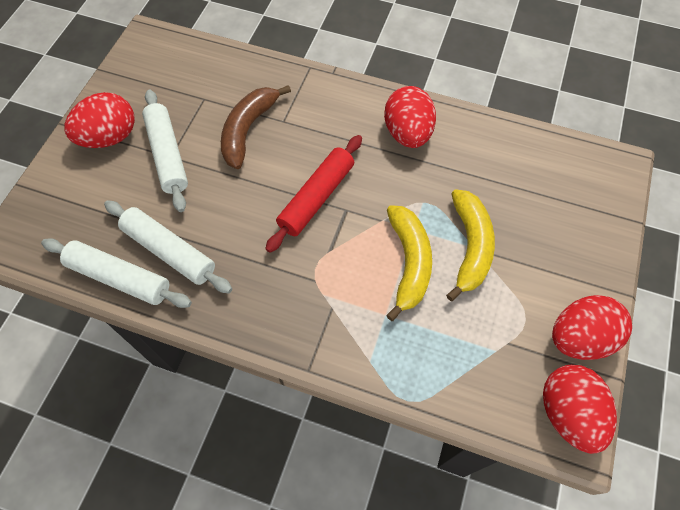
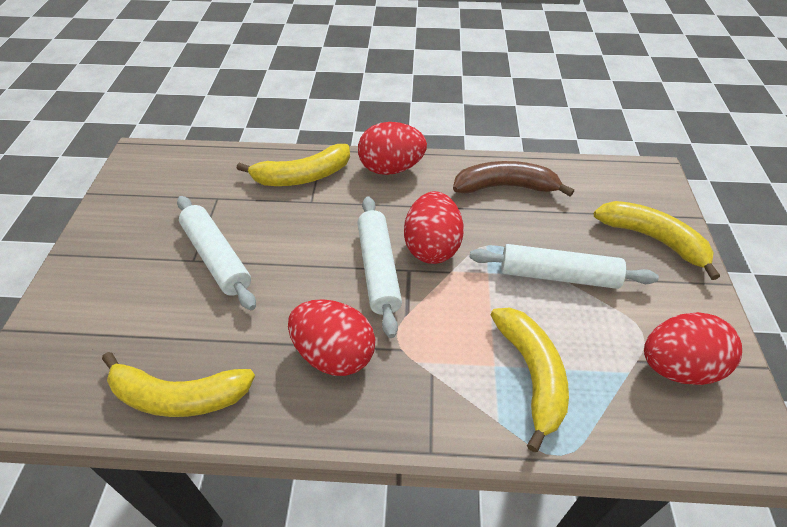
red rolling pin: 1 -> 0
yellow banana: 2 -> 4

